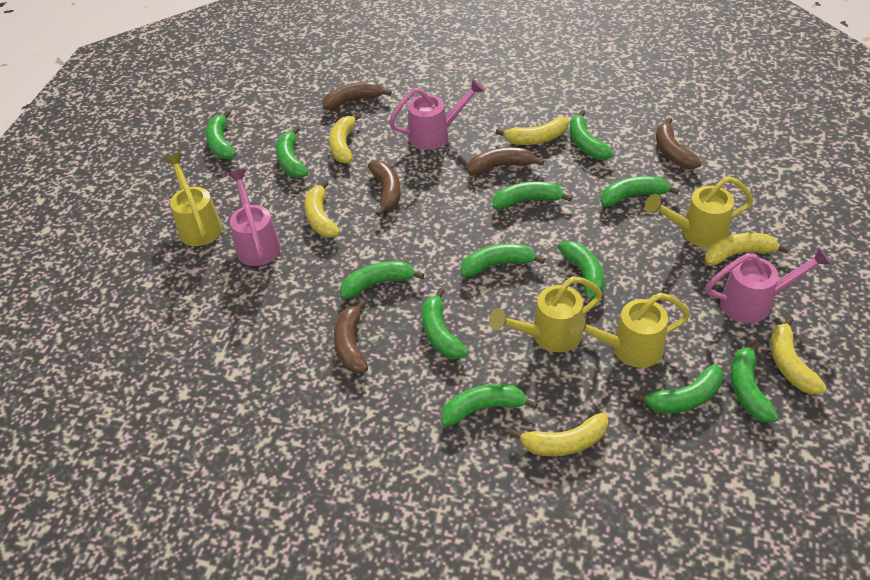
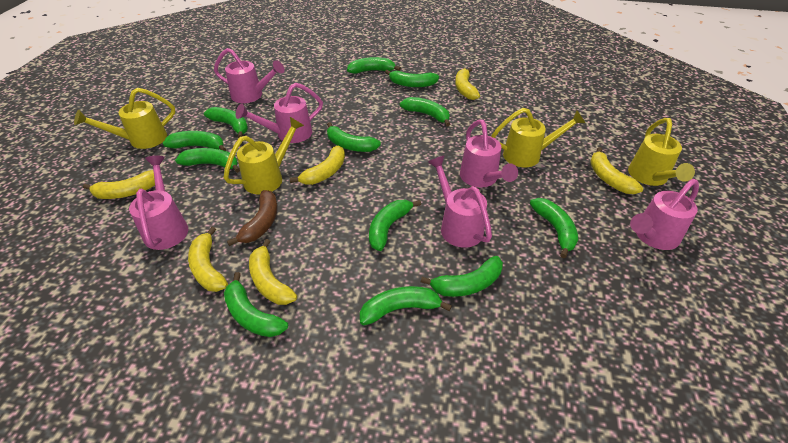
brown banana: 5 -> 1
pink watering can: 3 -> 6

